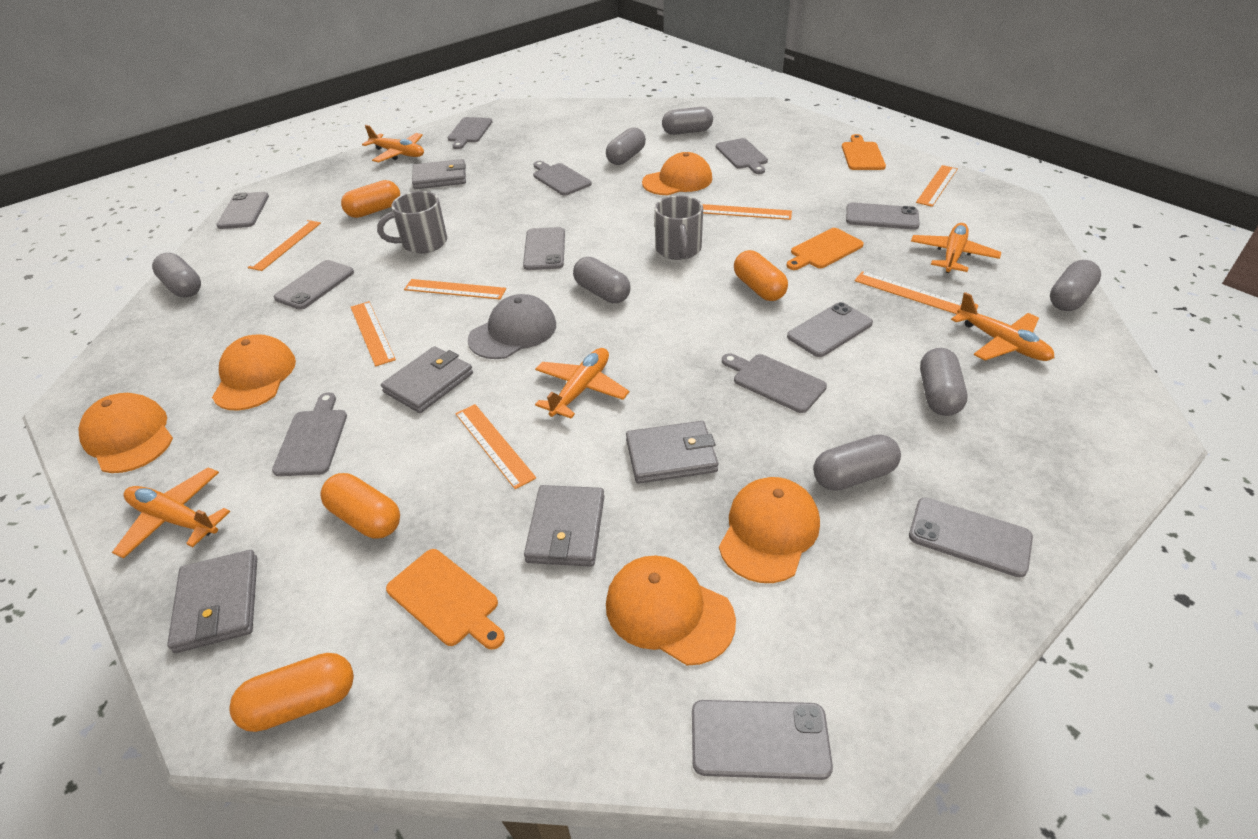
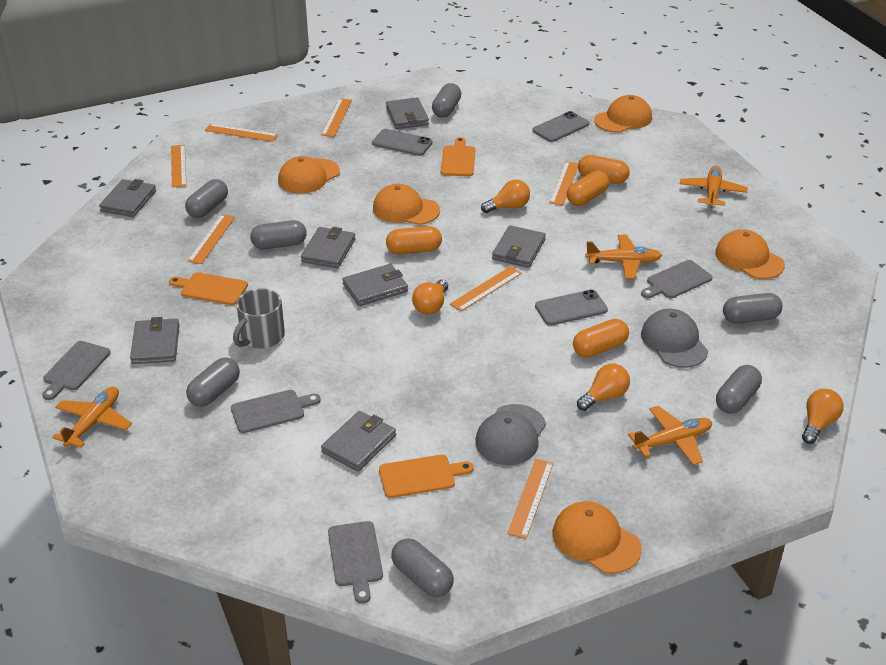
grey cap: 1 -> 2
grey cutting board: 5 -> 4
grey mug: 2 -> 1
grey phone: 7 -> 3
grey wallet: 5 -> 7
orange light bulb: 0 -> 4
orange plane: 5 -> 4

